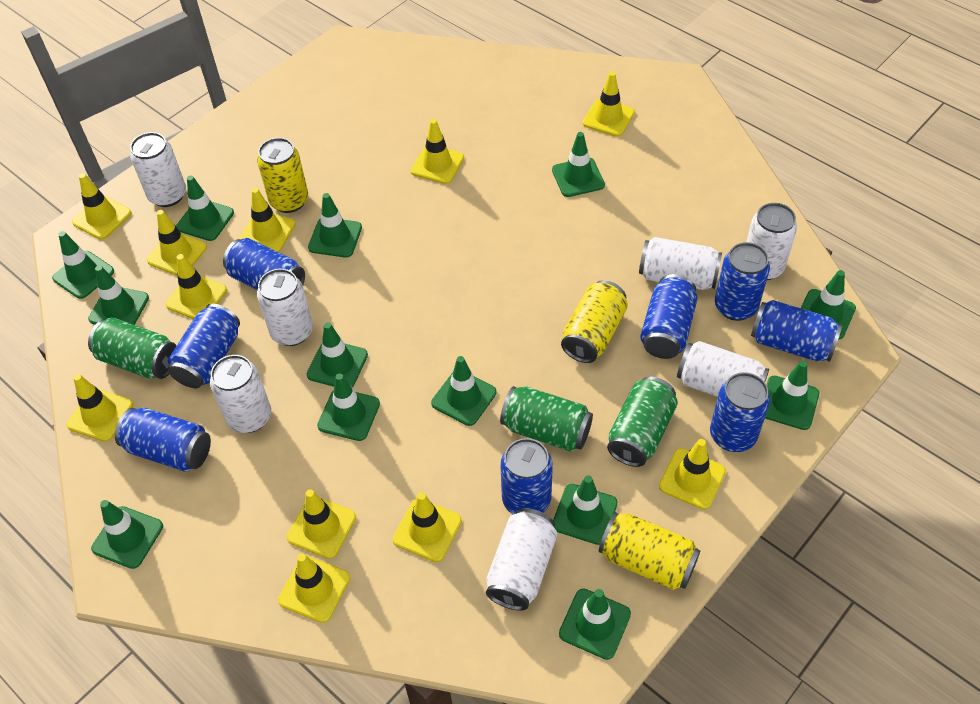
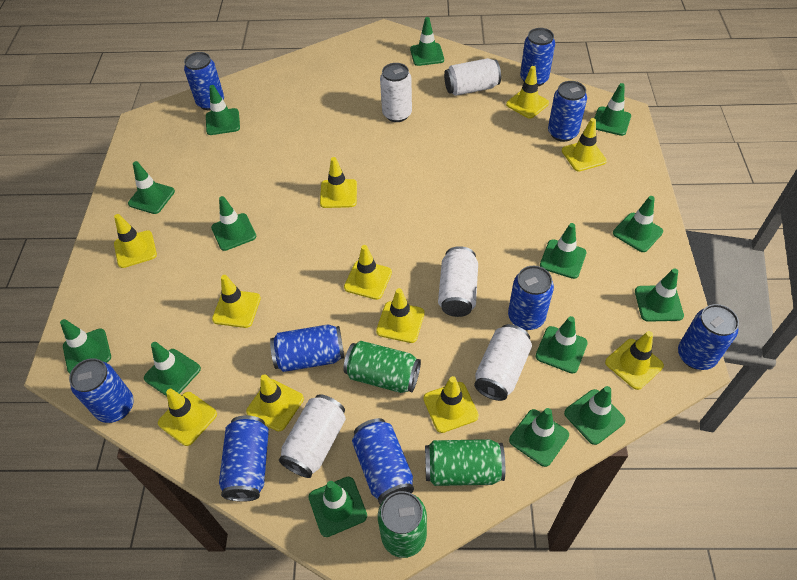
blue can: 8 -> 9
green traffic cone: 13 -> 14
white can: 7 -> 5
yellow can: 3 -> 0

